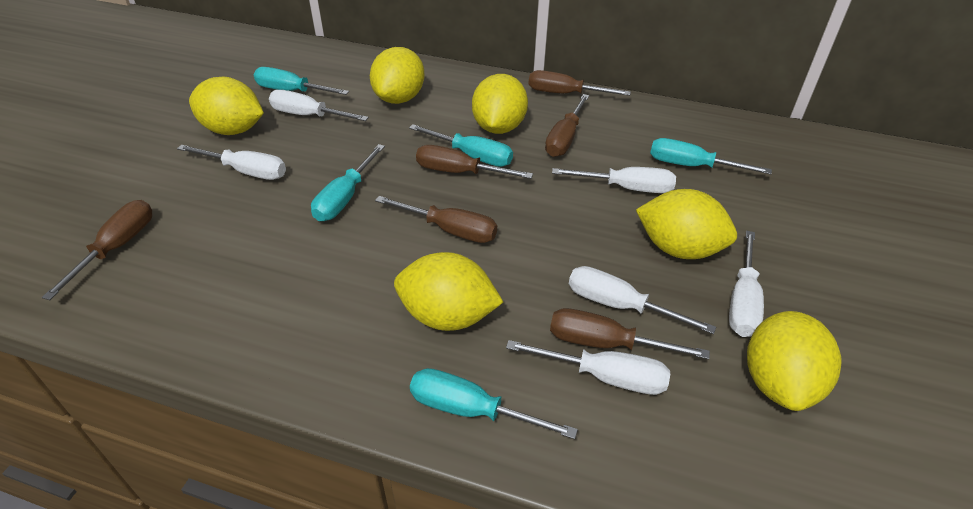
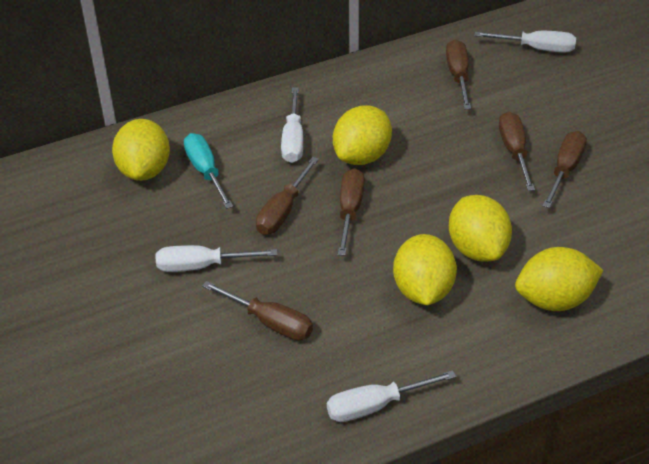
turquoise screwdriver: 5 -> 1
white screwdriver: 6 -> 4
yellow lemon: 6 -> 5

